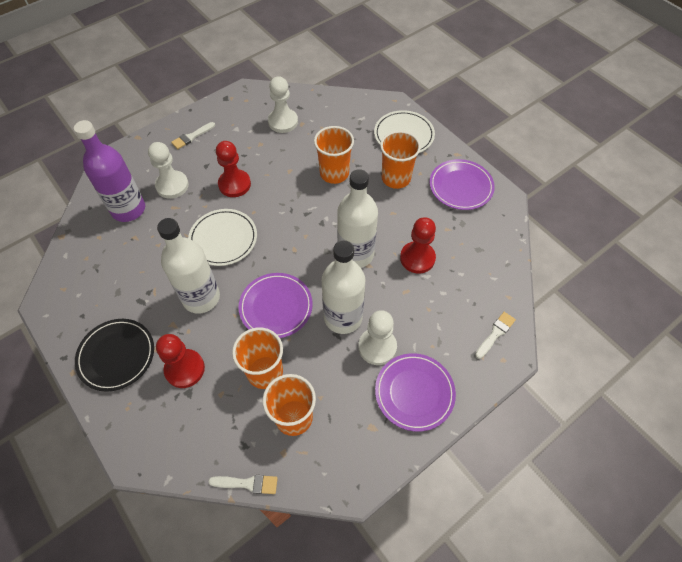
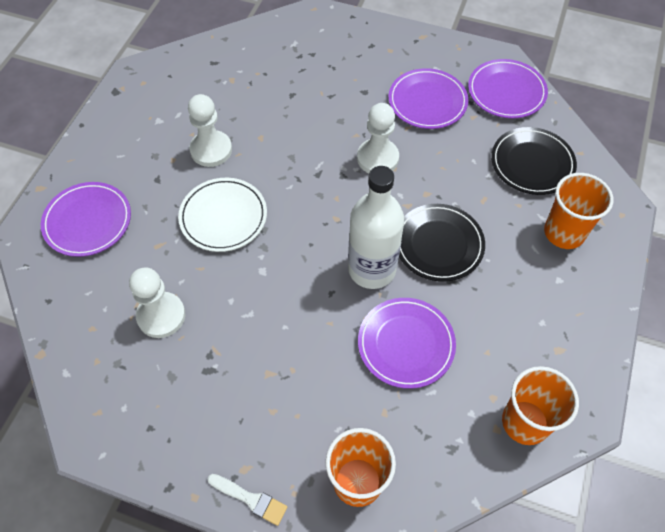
black plate: 1 -> 2
orange cup: 4 -> 3
purple bottle: 1 -> 0
purple plate: 3 -> 4
red pawn: 3 -> 0
white bottle: 3 -> 1
white brush: 3 -> 1
white plate: 2 -> 1

